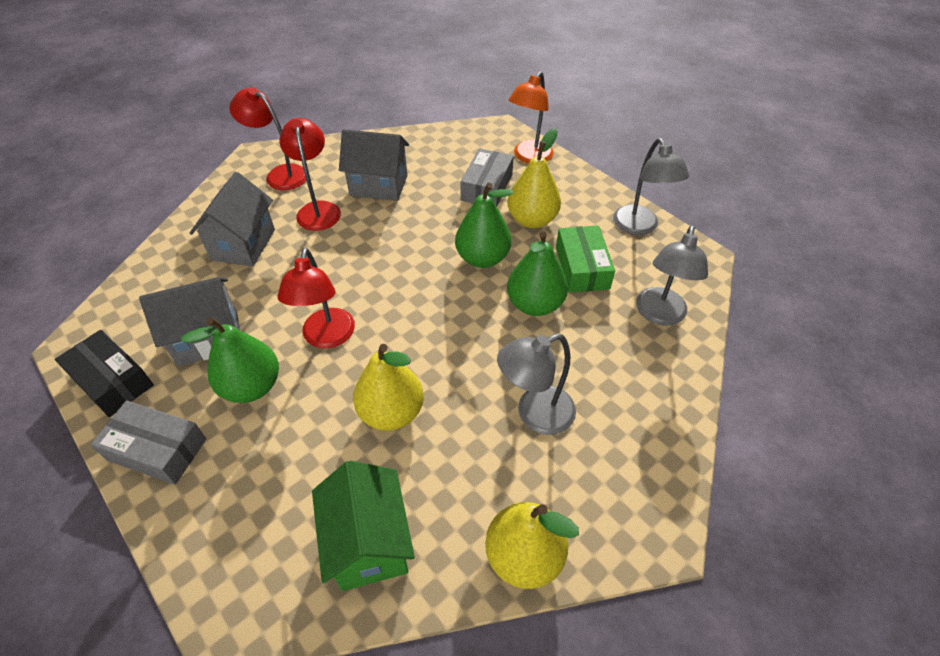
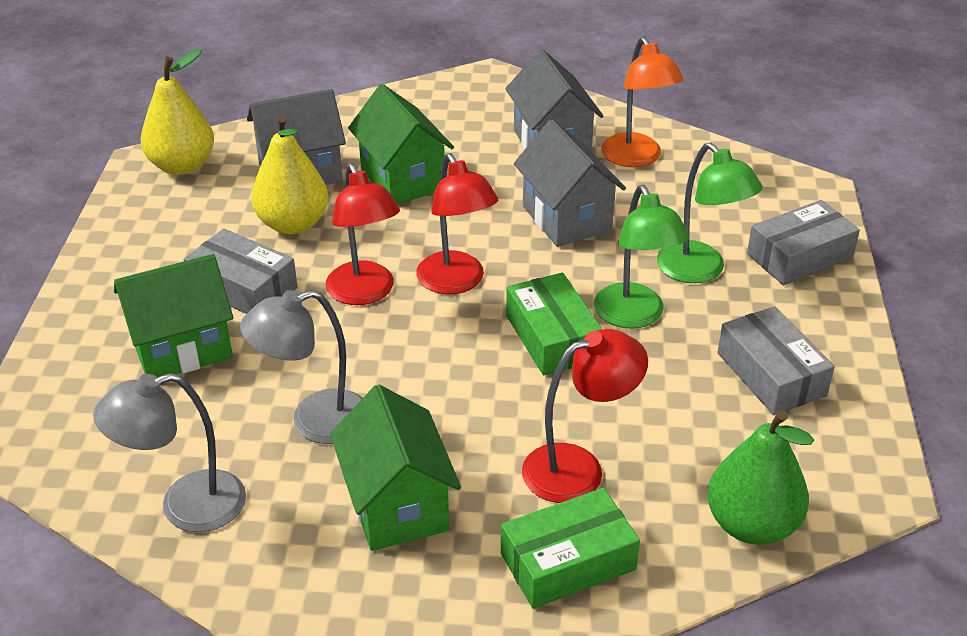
black box: 1 -> 0
green box: 1 -> 2
green house: 1 -> 3
green lamp: 0 -> 2
green pear: 3 -> 1
grey box: 2 -> 3
grey lamp: 3 -> 2
yellow pear: 3 -> 2

